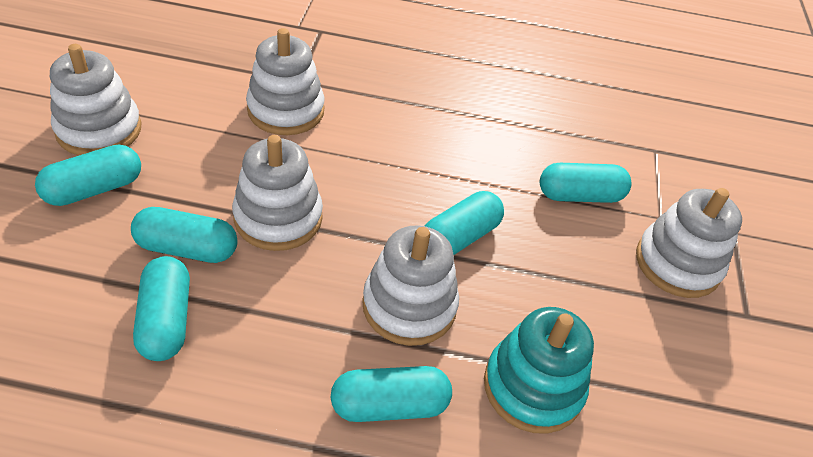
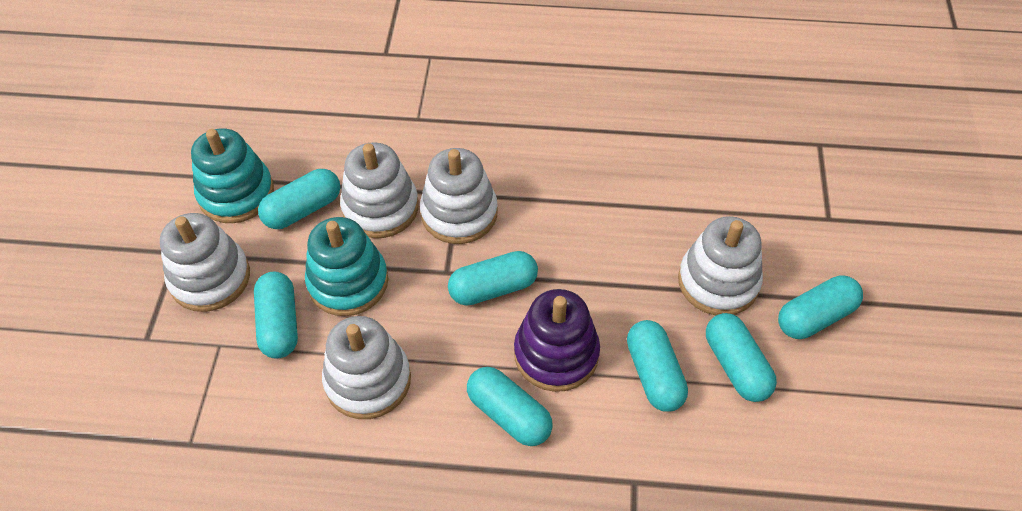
purple stacking toy: 0 -> 1
turquoise capsule: 6 -> 7
turquoise stacking toy: 1 -> 2

